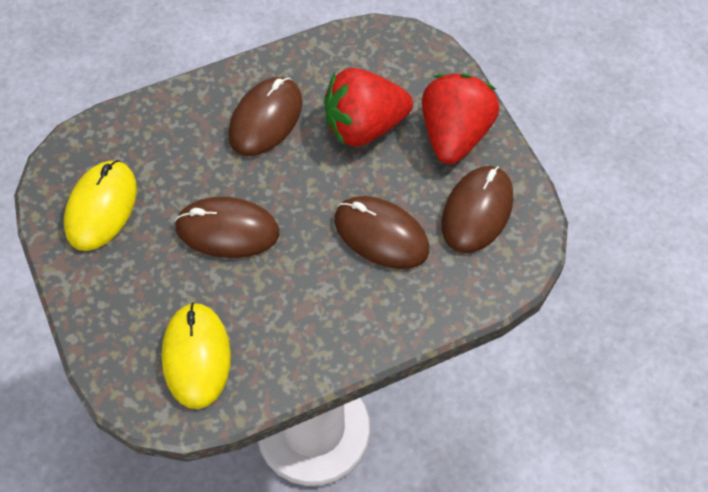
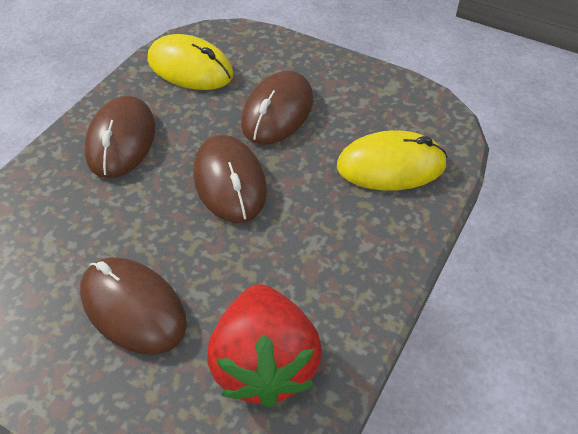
red strawberry: 2 -> 1

